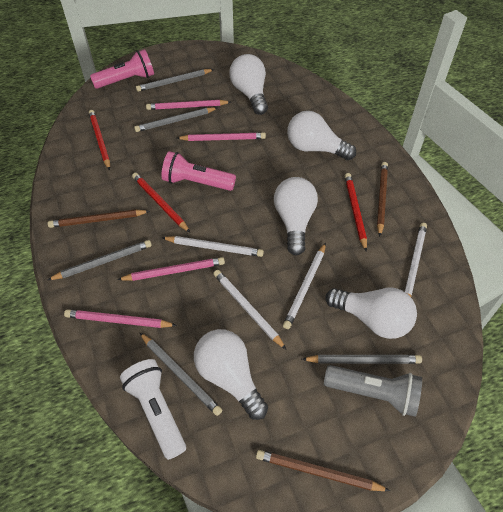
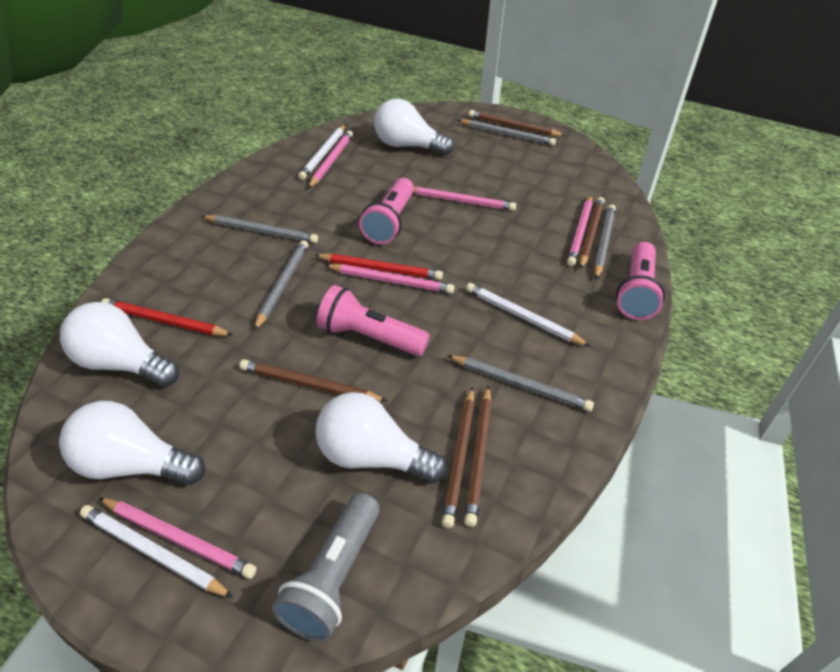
brown pencil: 3 -> 5
pink flashlight: 2 -> 3
pink pencil: 4 -> 5
red pencil: 3 -> 2
white flashlight: 1 -> 0
white light bulb: 5 -> 4
white pencil: 4 -> 3

